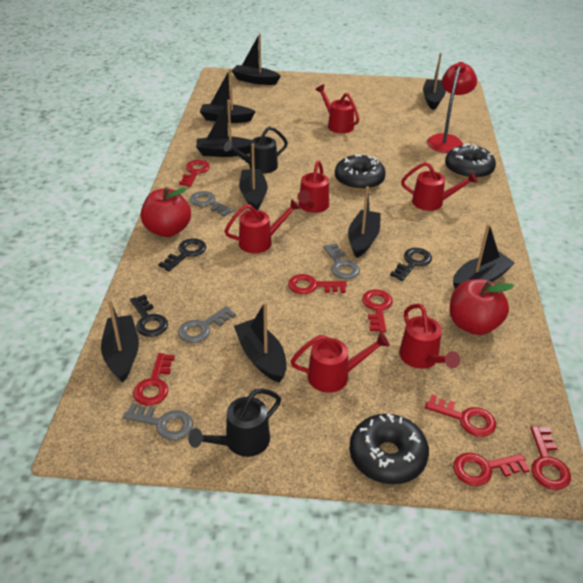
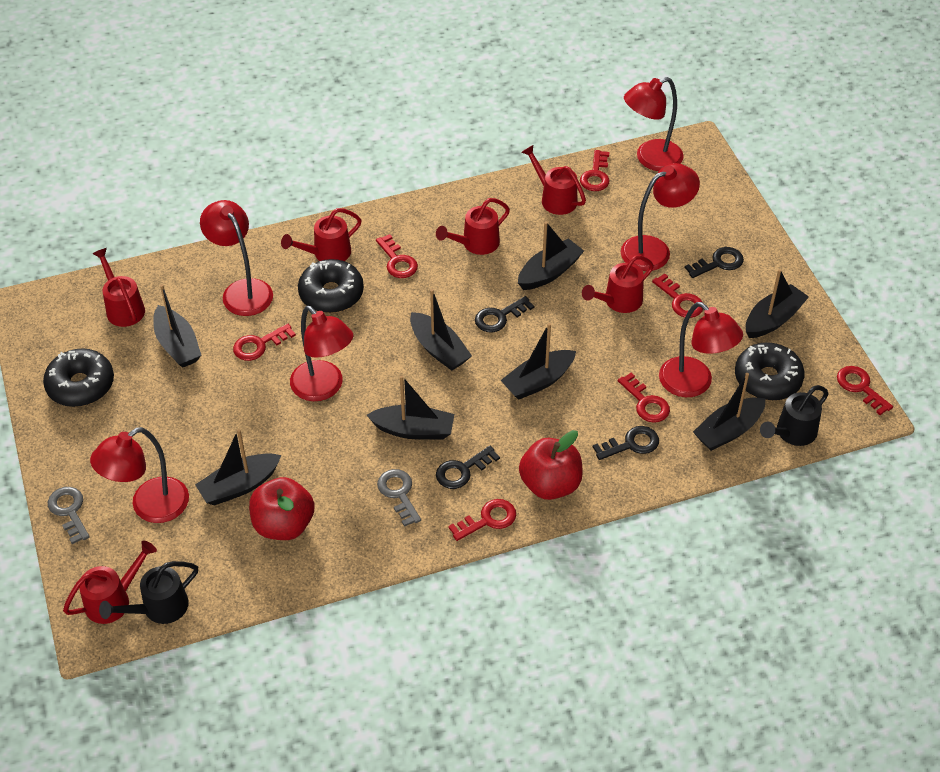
black boat: 9 -> 8
black key: 3 -> 4
grey key: 4 -> 2
red lamp: 1 -> 6

